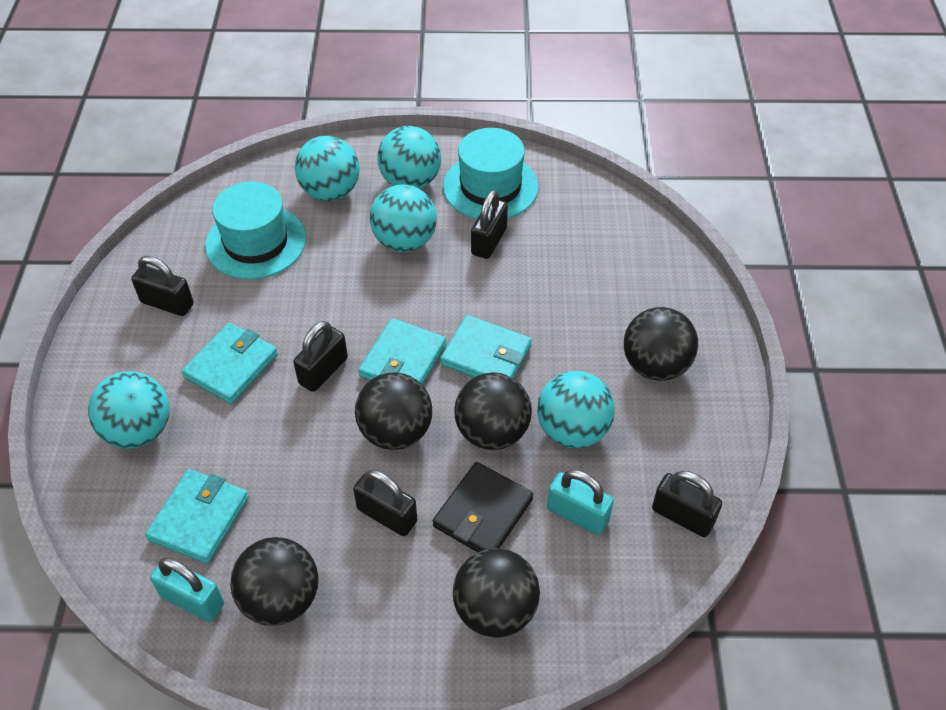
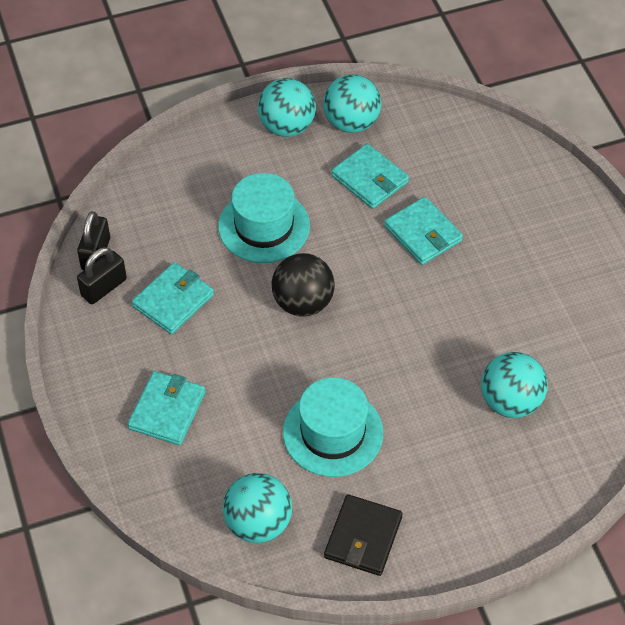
black ball: 5 -> 1
black padlock: 5 -> 2
turquoise ball: 5 -> 4
turquoise padlock: 2 -> 0

